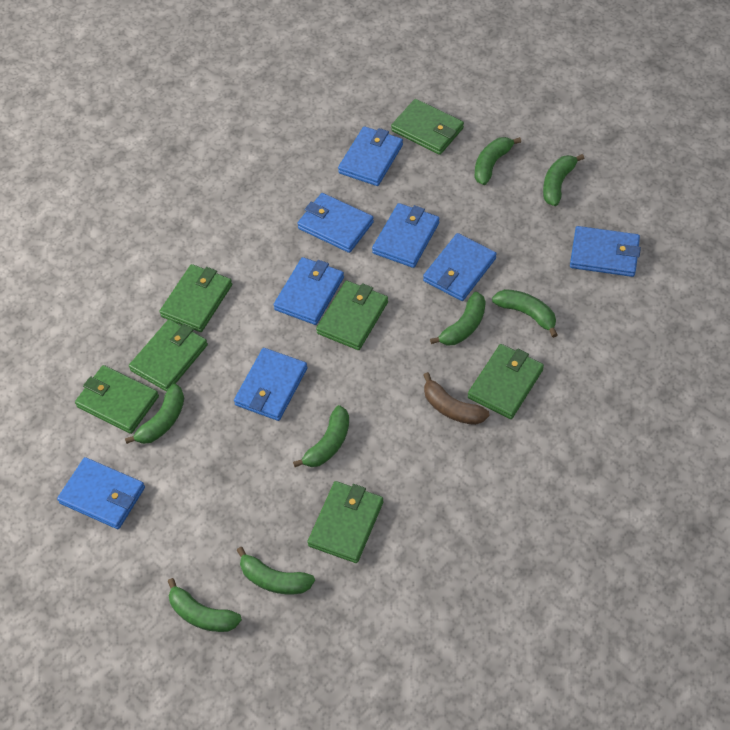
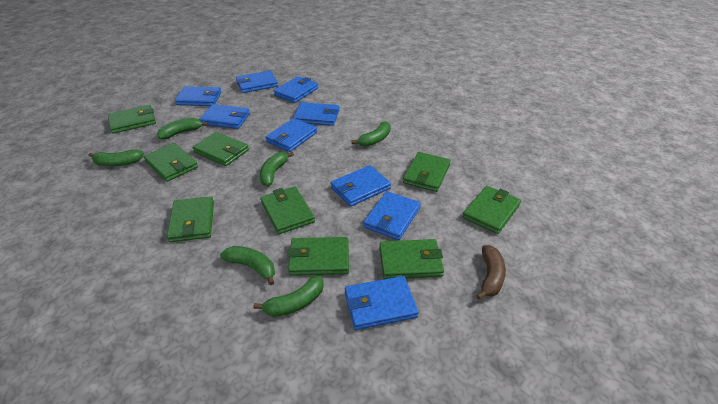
blue wallet: 8 -> 9
green banana: 8 -> 6
green wallet: 7 -> 9

